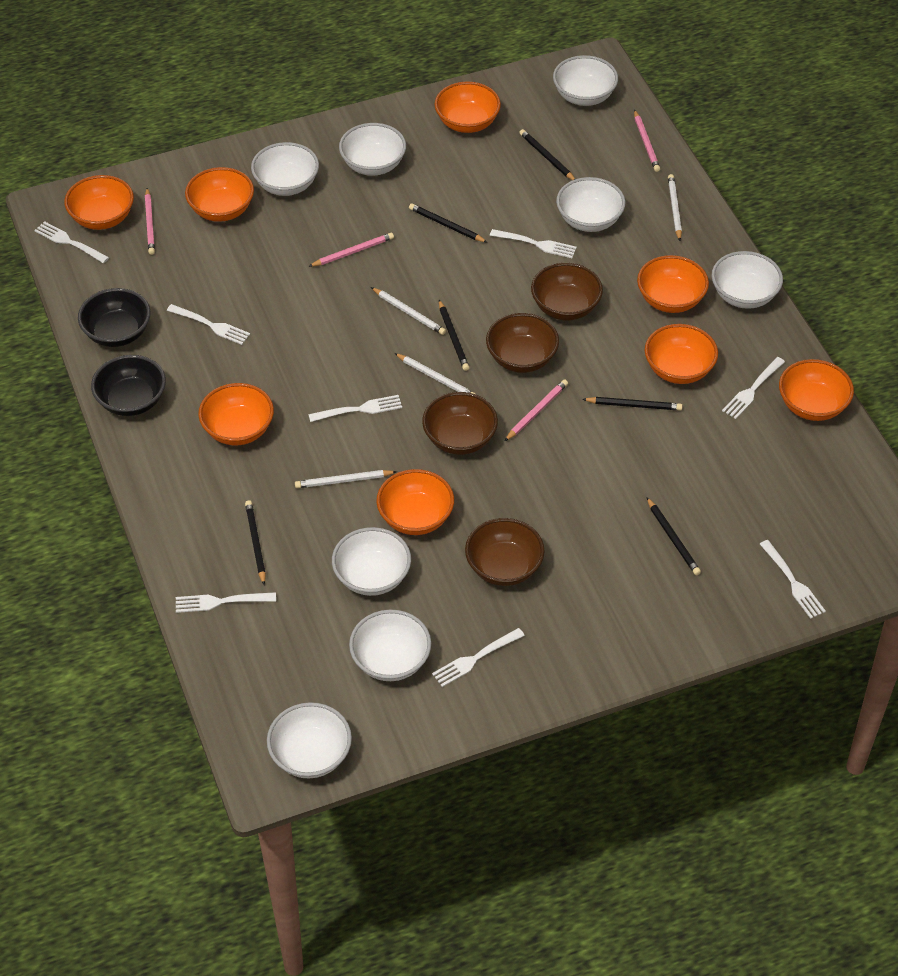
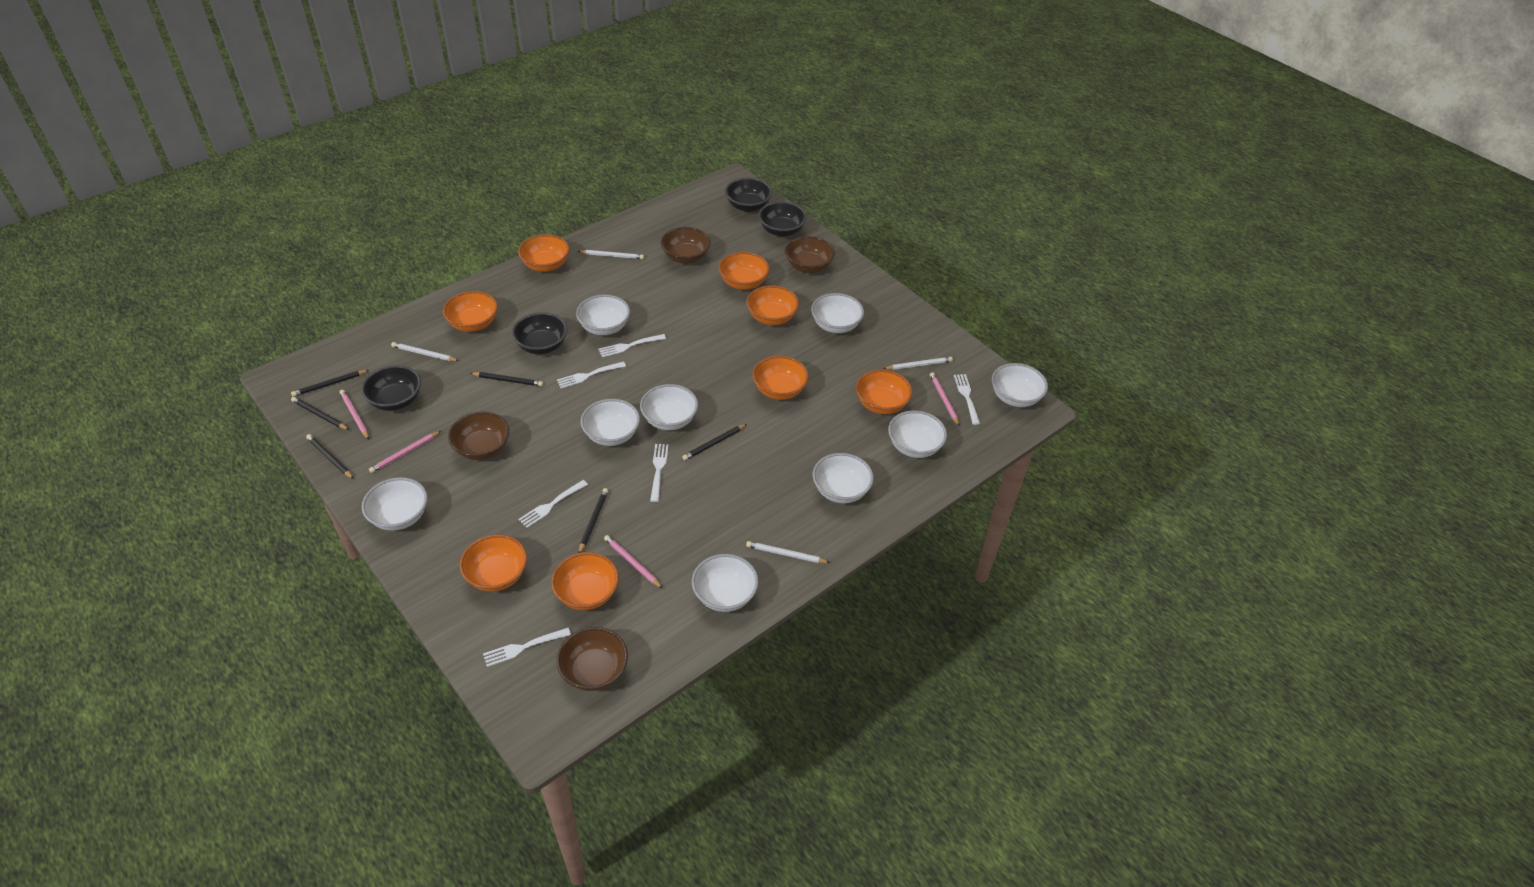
black bowl: 2 -> 4
white bowl: 8 -> 9
white fork: 8 -> 6

